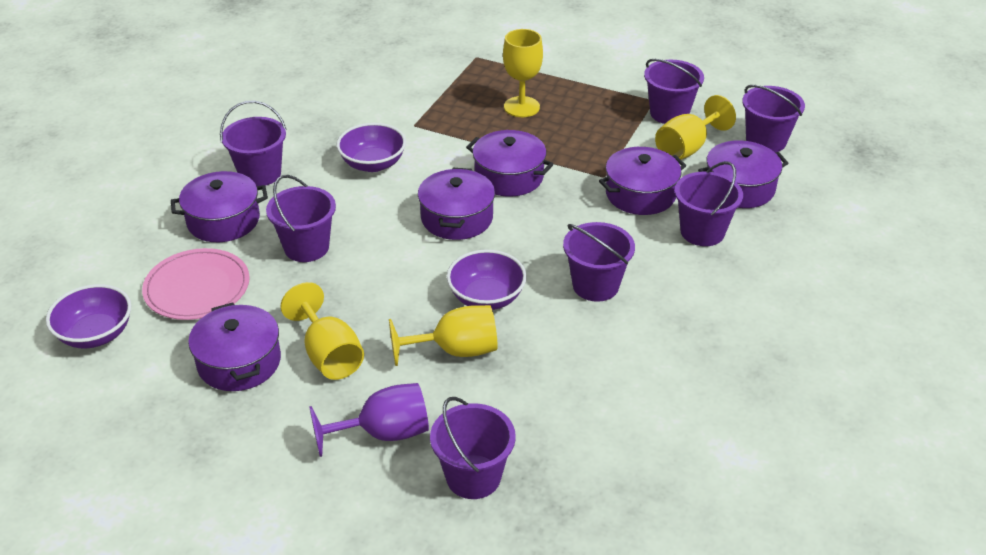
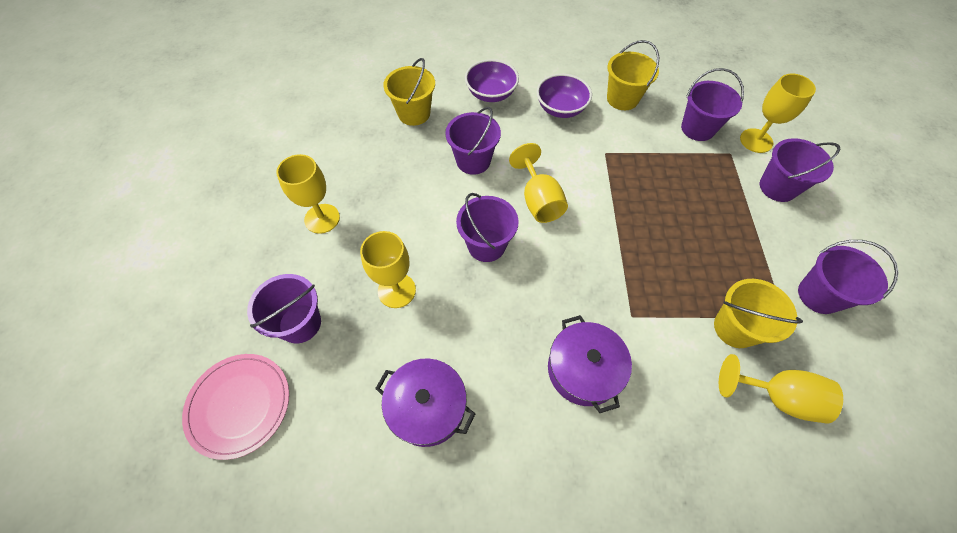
purple bowl: 3 -> 2
purple bucket: 7 -> 6
purple goblet: 1 -> 0
purple pot: 6 -> 2
yellow bucket: 0 -> 3
yellow goblet: 4 -> 5

